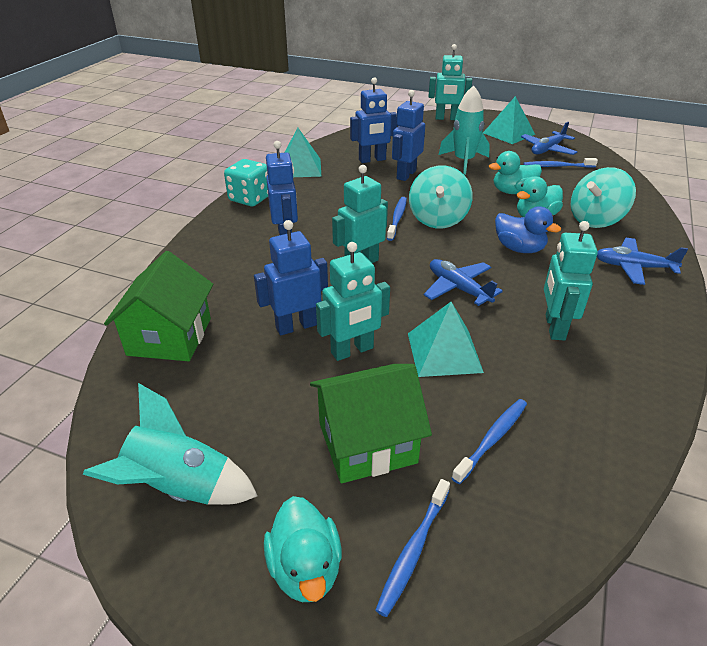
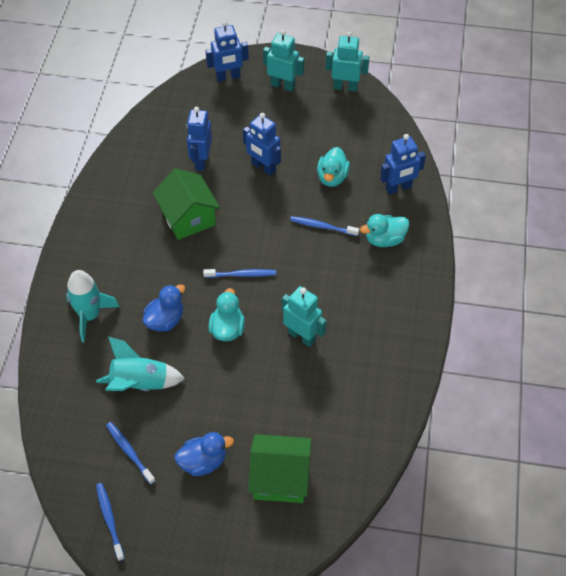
blue duck: 1 -> 2
blue plane: 3 -> 0
turquoise dice: 1 -> 0
turquoise pyramid: 3 -> 0
turquoise robot: 4 -> 3
turquoise spinning top: 2 -> 0

